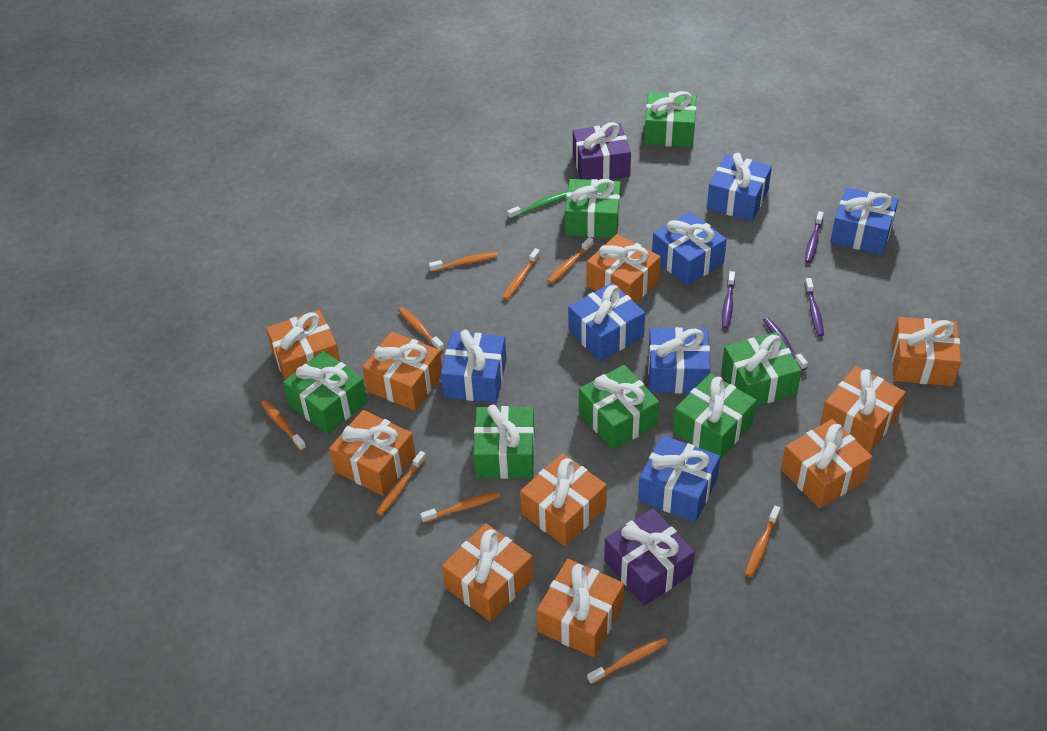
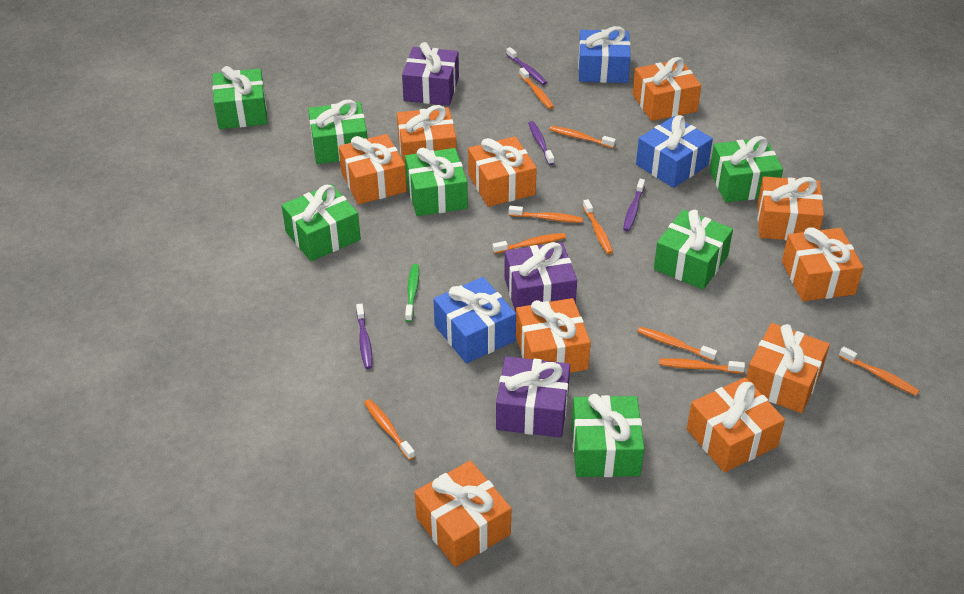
blue gift: 7 -> 3
purple gift: 2 -> 3

